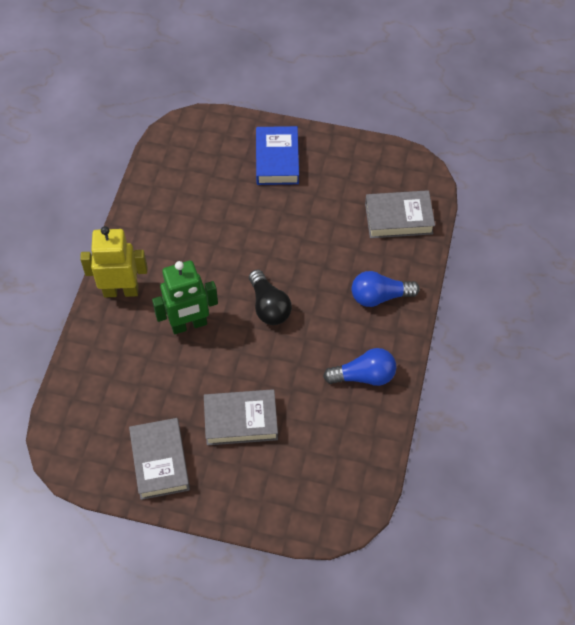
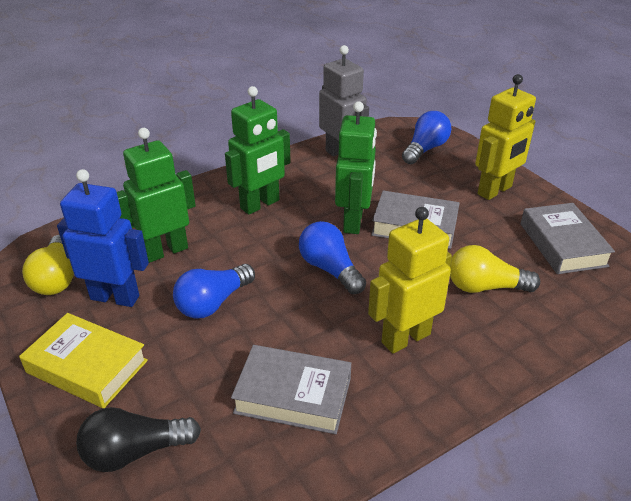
blue book: 1 -> 0
blue light bulb: 2 -> 3
blue robot: 0 -> 1
green robot: 1 -> 3
grey robot: 0 -> 1
yellow book: 0 -> 1
yellow light bulb: 0 -> 2
yellow robot: 1 -> 2

